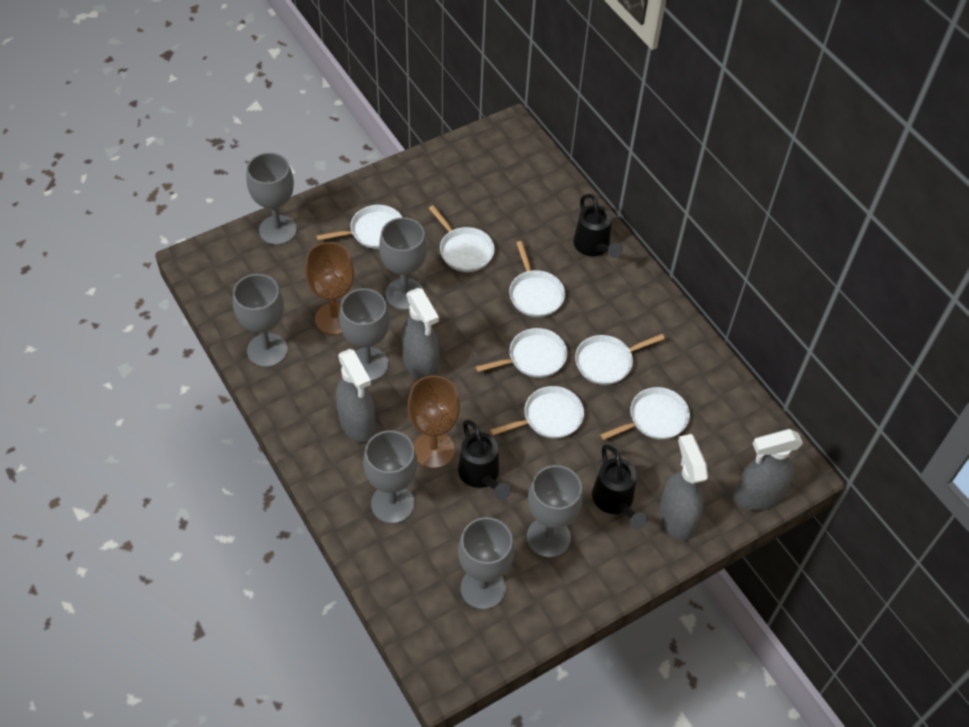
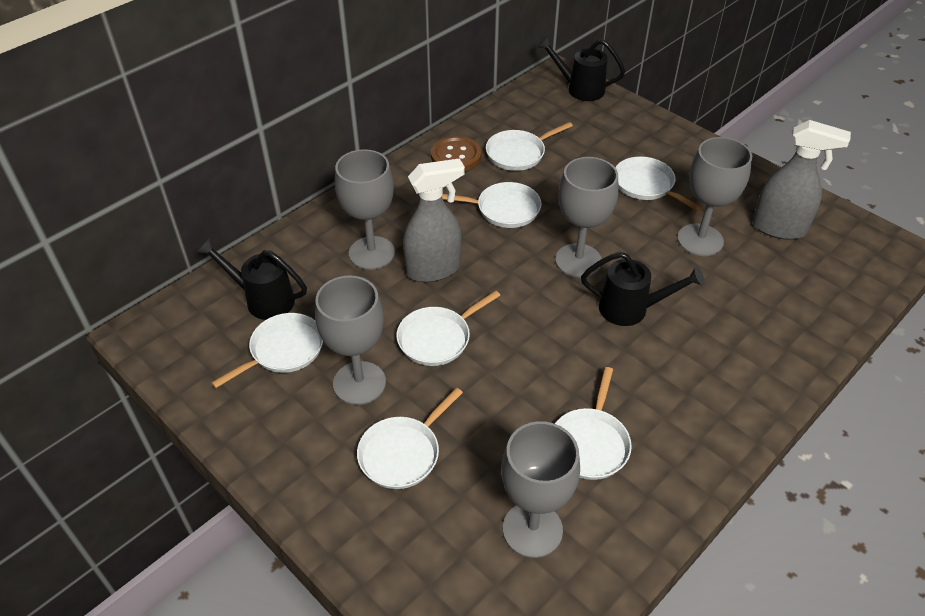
brown button: 0 -> 1
brown goblet: 2 -> 0
grey goblet: 7 -> 5
grey spray bottle: 4 -> 2

